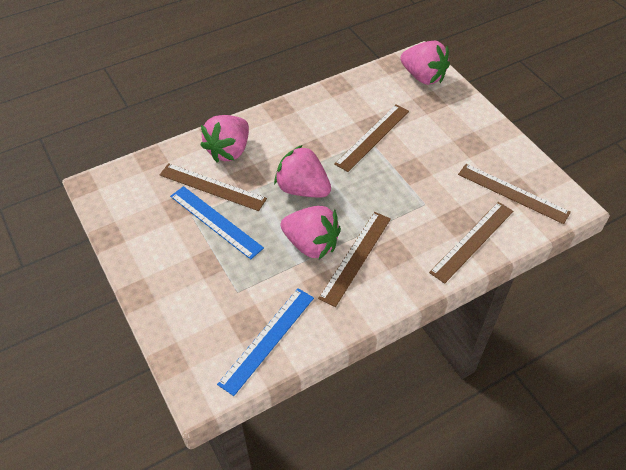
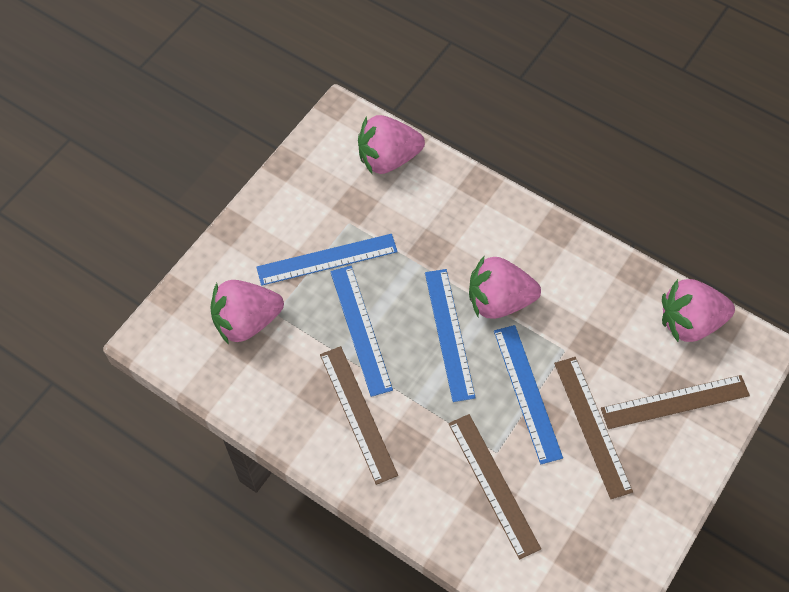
blue ruler: 2 -> 4
brown ruler: 5 -> 4

